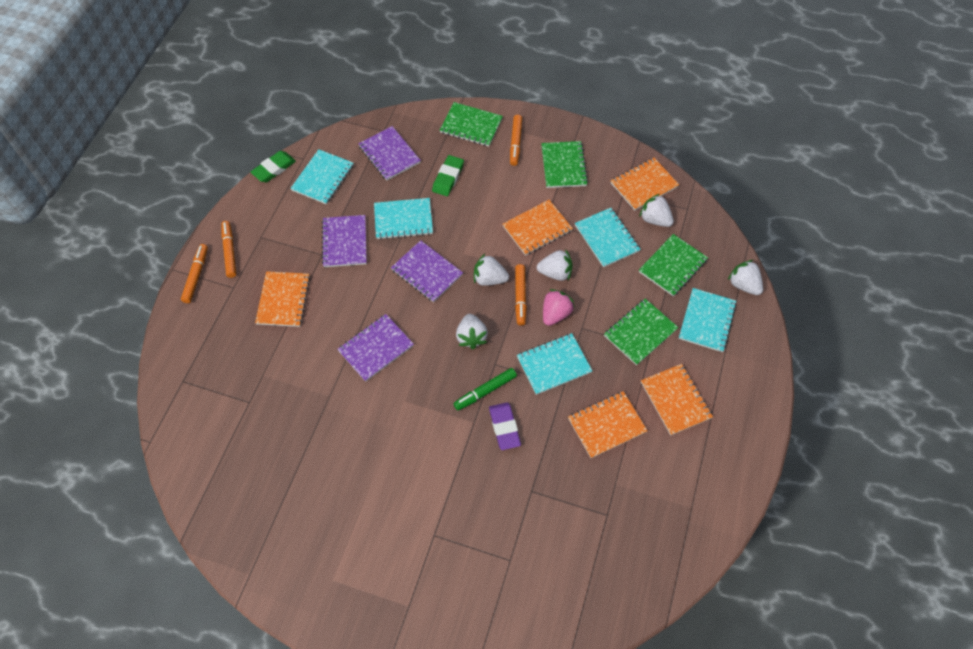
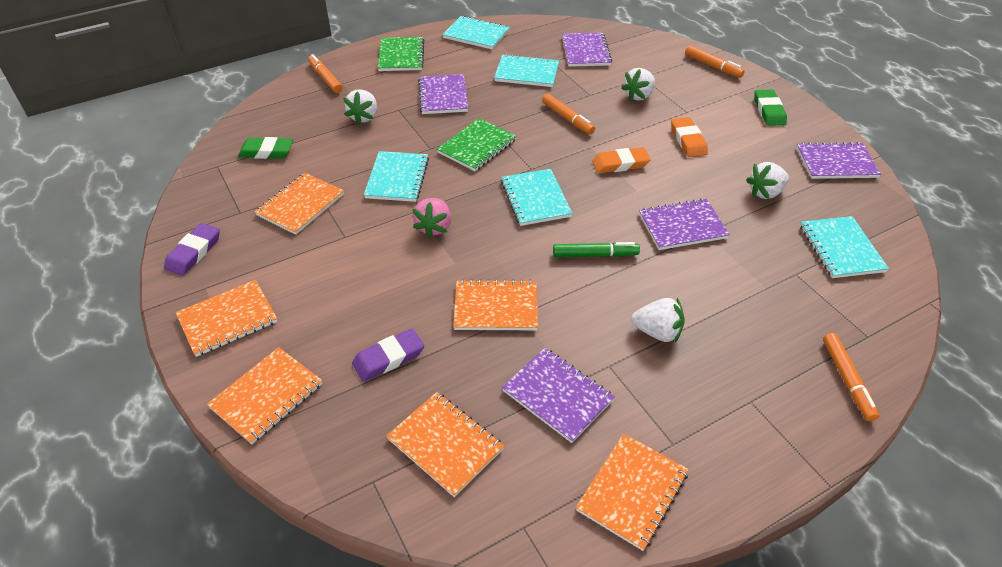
green notebook: 4 -> 2
orange eraser: 0 -> 2
orange notebook: 5 -> 6
purple eraser: 1 -> 2
purple notebook: 4 -> 5
white strawberry: 5 -> 4

